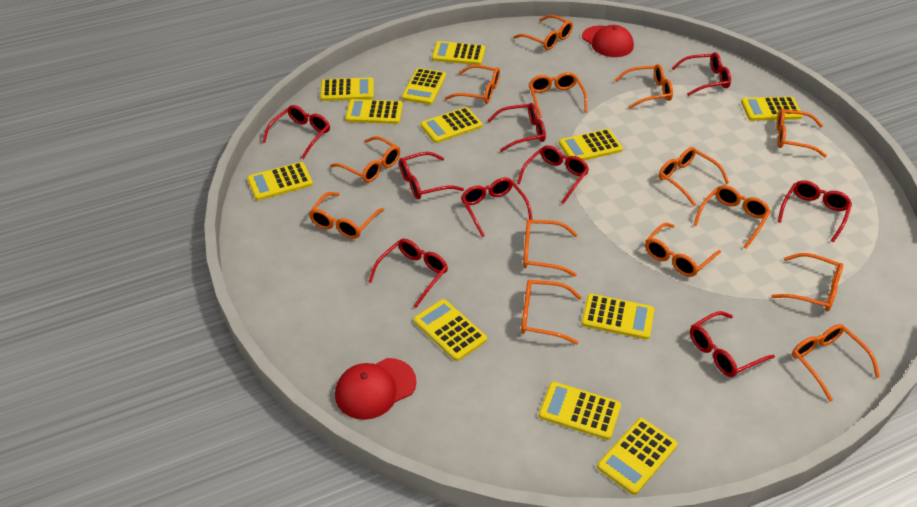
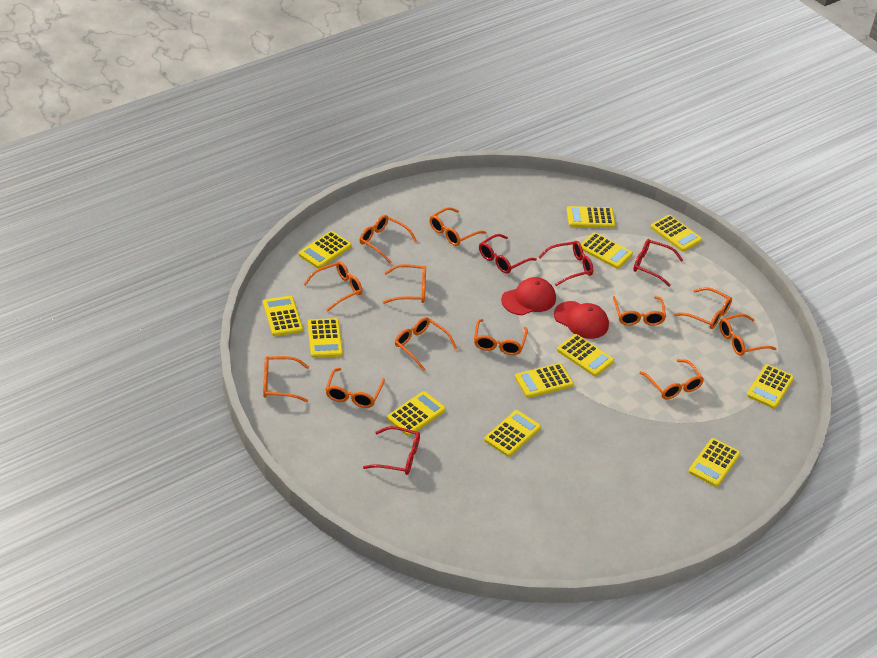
orange glasses: 14 -> 12
red glasses: 9 -> 4

